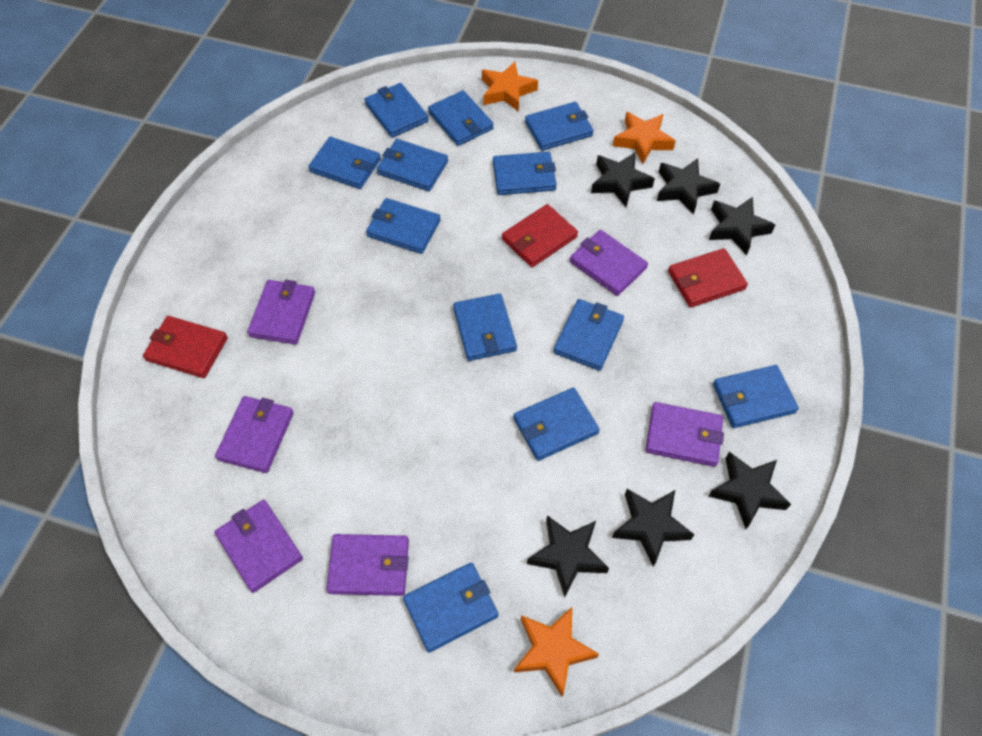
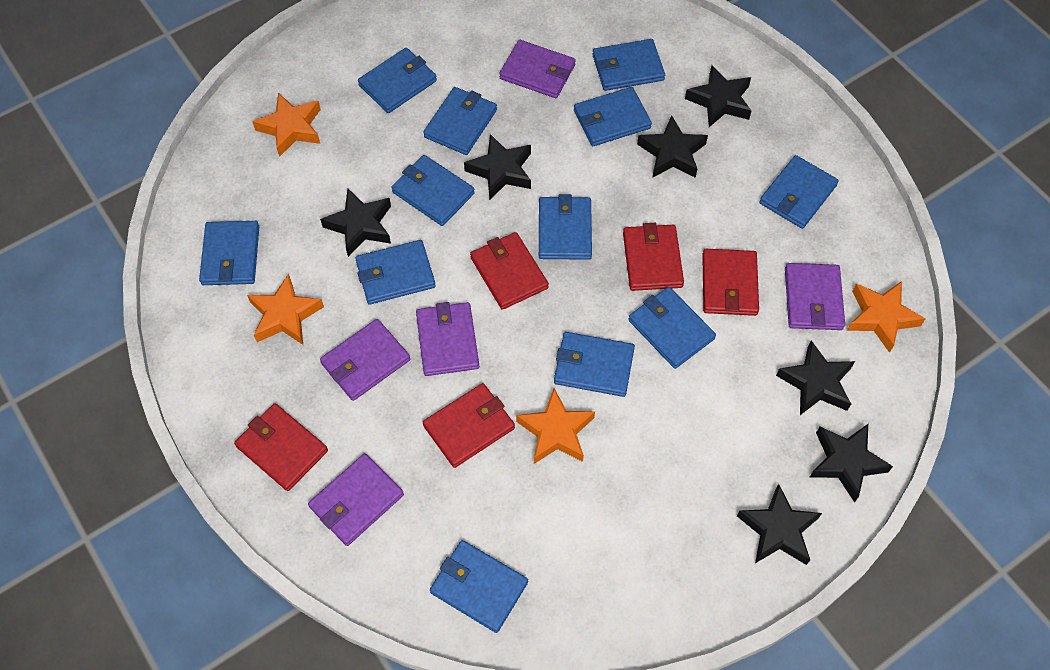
black star: 6 -> 7
orange star: 3 -> 4
purple wallet: 6 -> 5
red wallet: 3 -> 5

